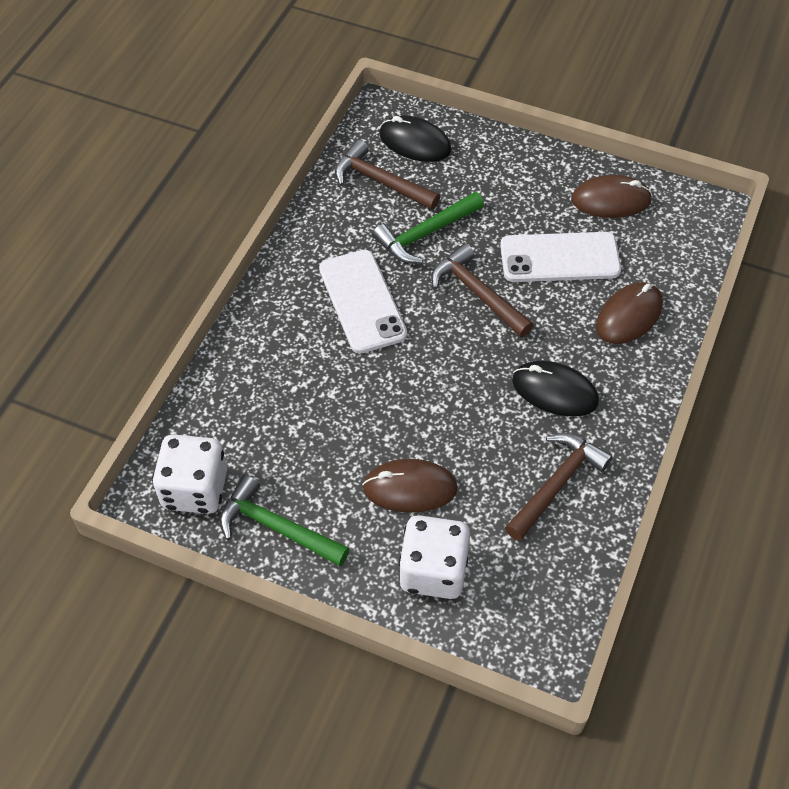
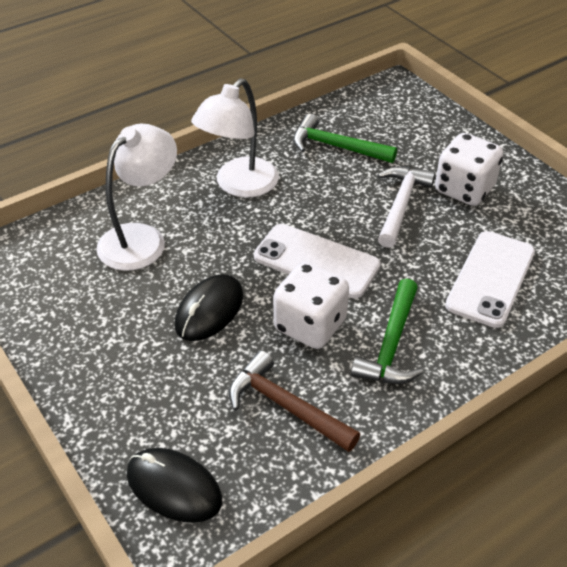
brown hammer: 3 -> 1
brown mouse: 3 -> 0
white hammer: 0 -> 1
white lamp: 0 -> 2

